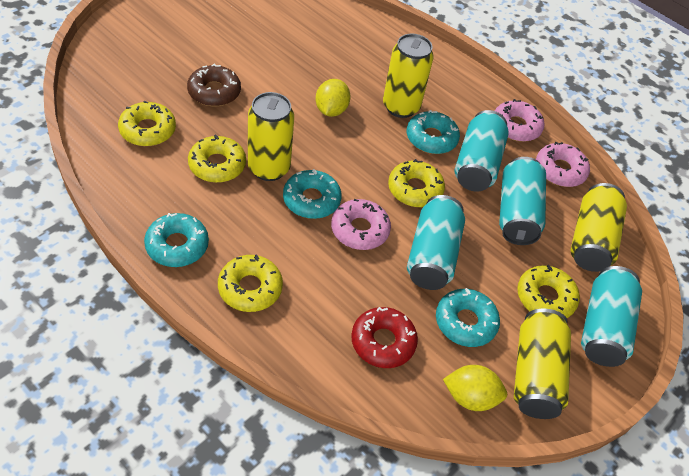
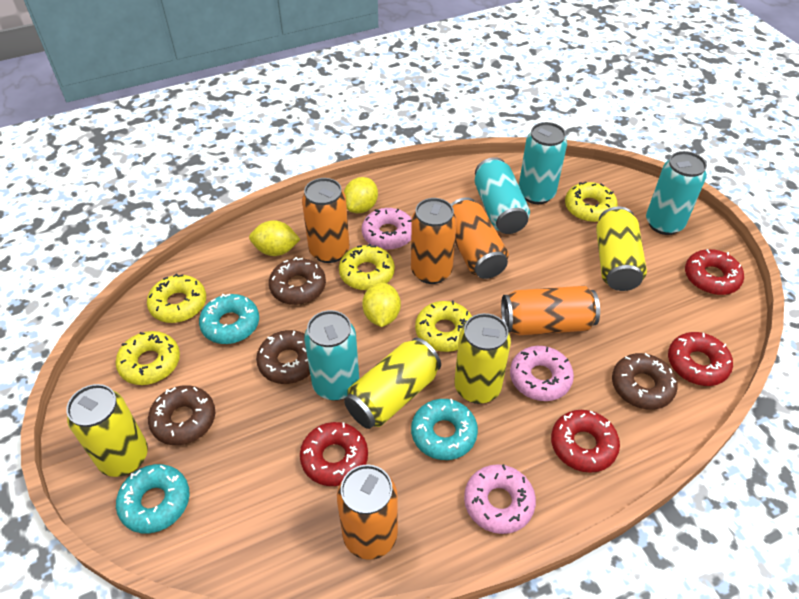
brown donut: 1 -> 4
orange can: 0 -> 5
red donut: 1 -> 4
turquoise donut: 4 -> 3
yellow lemon: 2 -> 3

